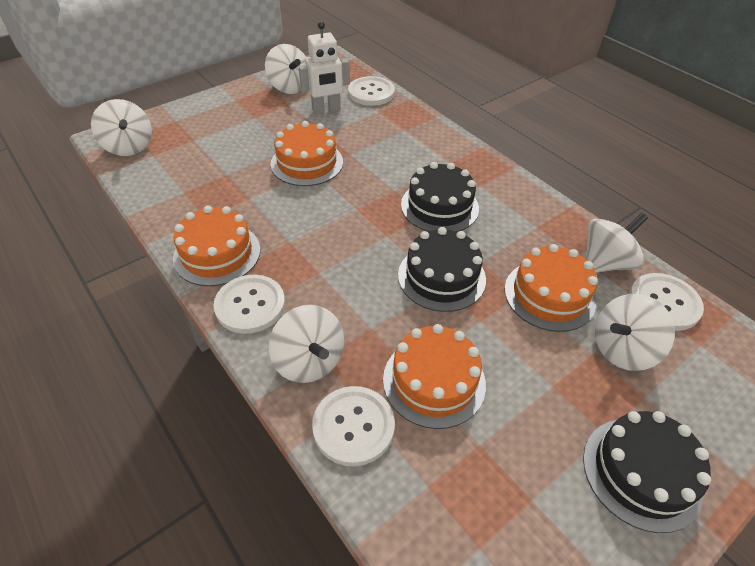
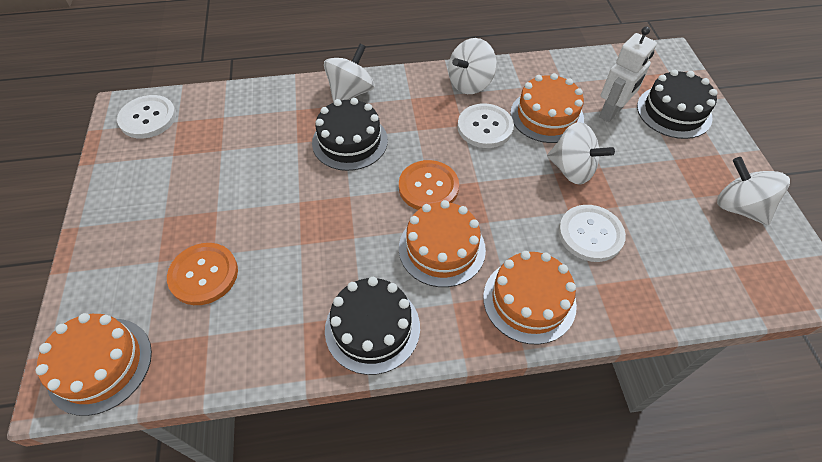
orange button: 0 -> 2
white button: 4 -> 3
white spinning top: 5 -> 4

